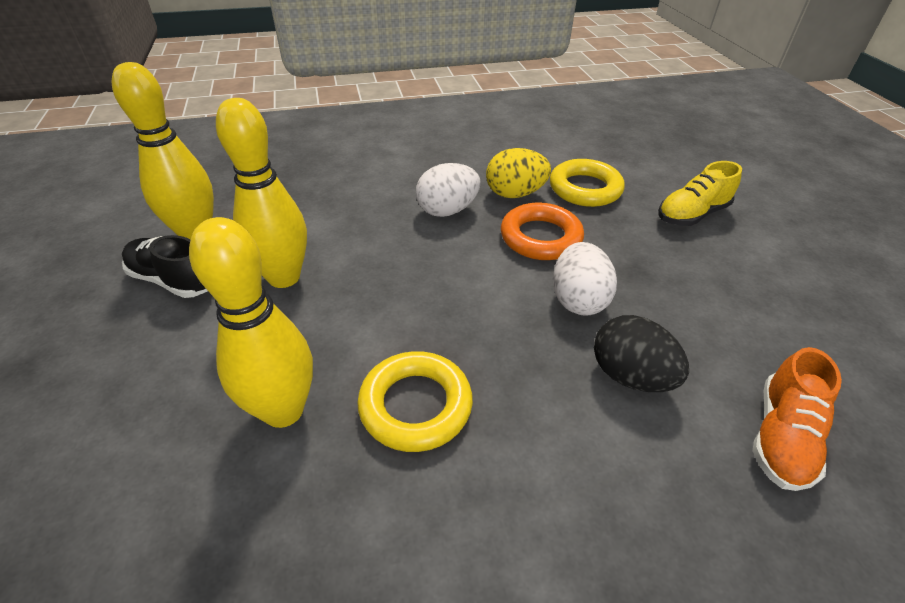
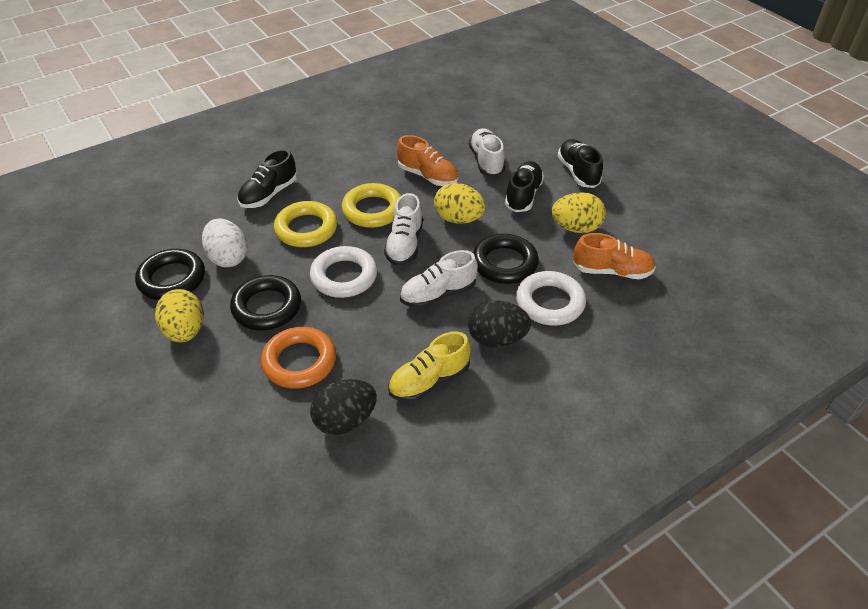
black egg: 1 -> 2
black ring: 0 -> 3
black shoe: 1 -> 3
orange shoe: 1 -> 2
white egg: 2 -> 1
white ring: 0 -> 2
white shoe: 0 -> 3
yellow bowling pin: 3 -> 0
yellow egg: 1 -> 3

